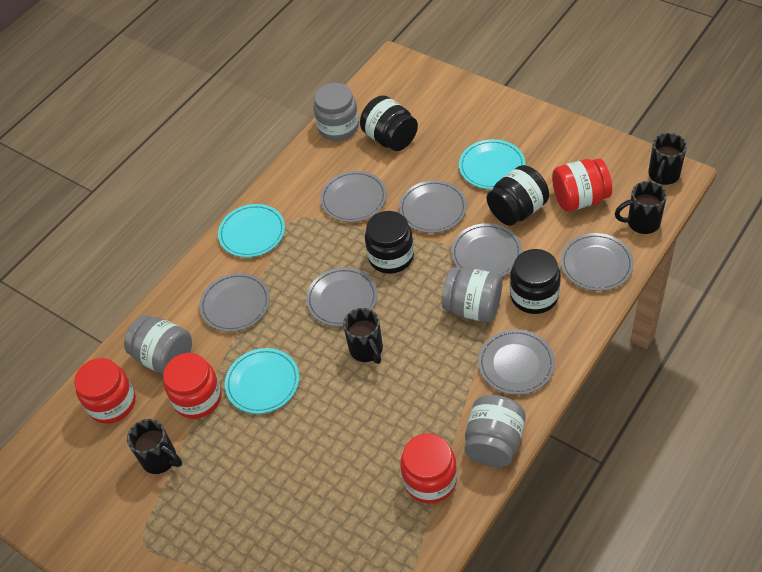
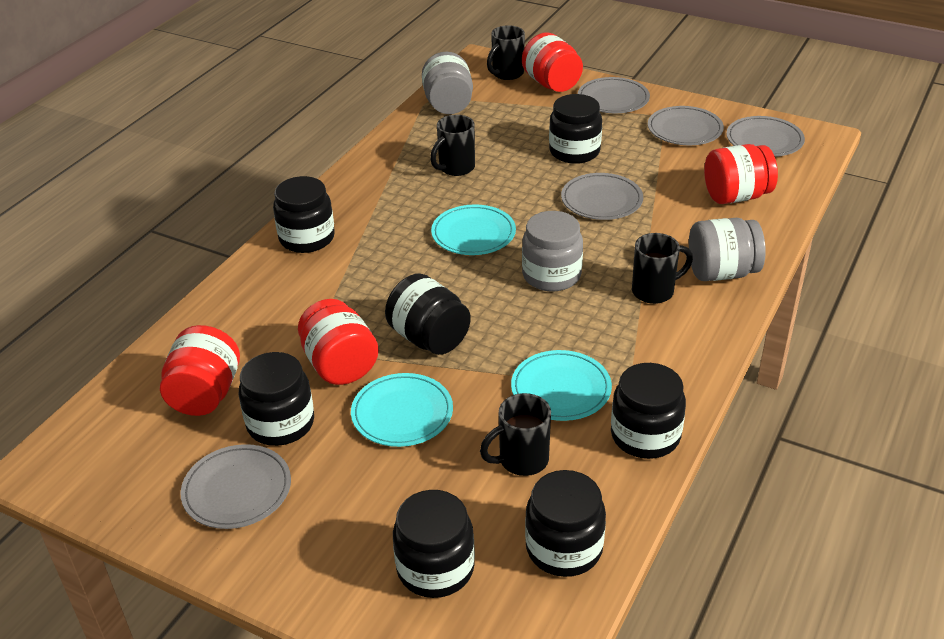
black jar: 4 -> 7
grey jar: 4 -> 3
grey plate: 7 -> 5

